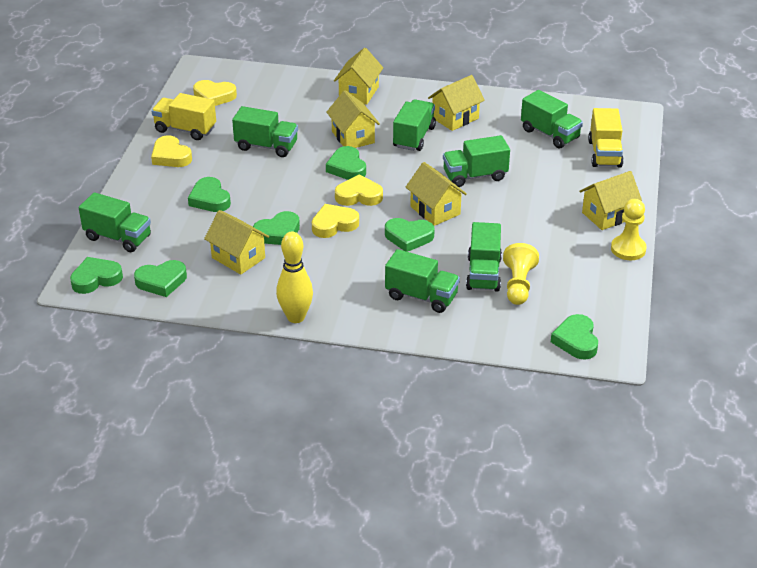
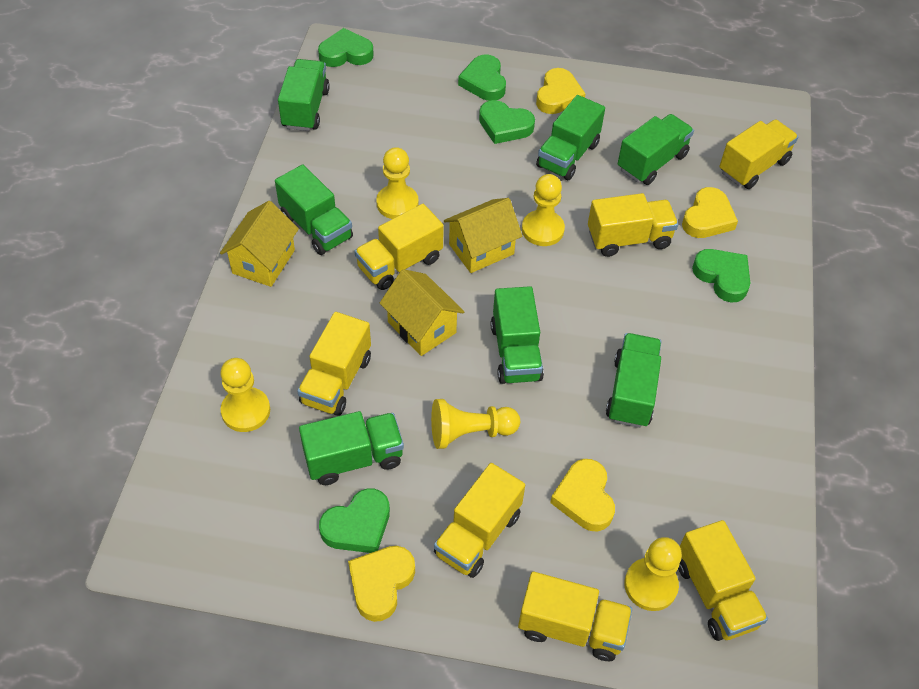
green heart: 7 -> 5
yellow bowling pin: 1 -> 0
yellow house: 6 -> 3
yellow pawn: 2 -> 5
yellow truck: 2 -> 7

